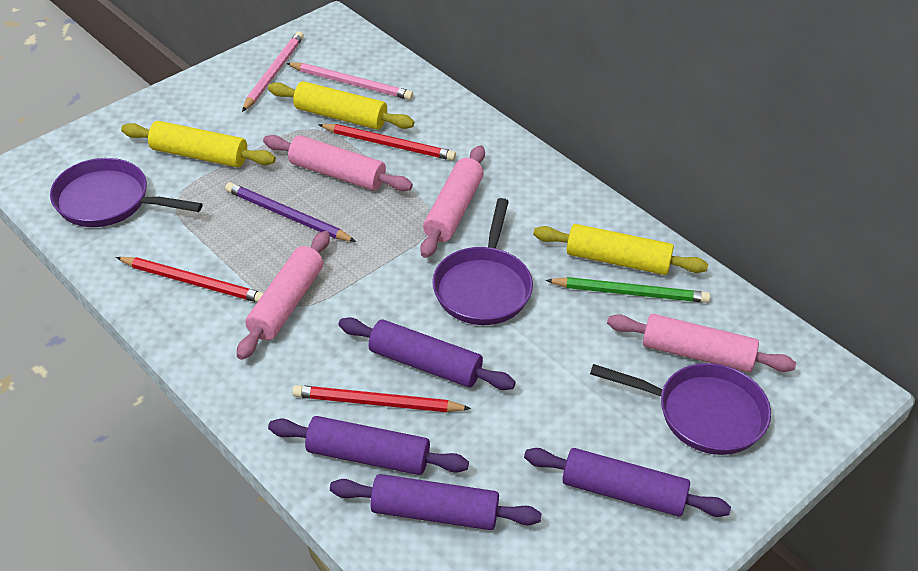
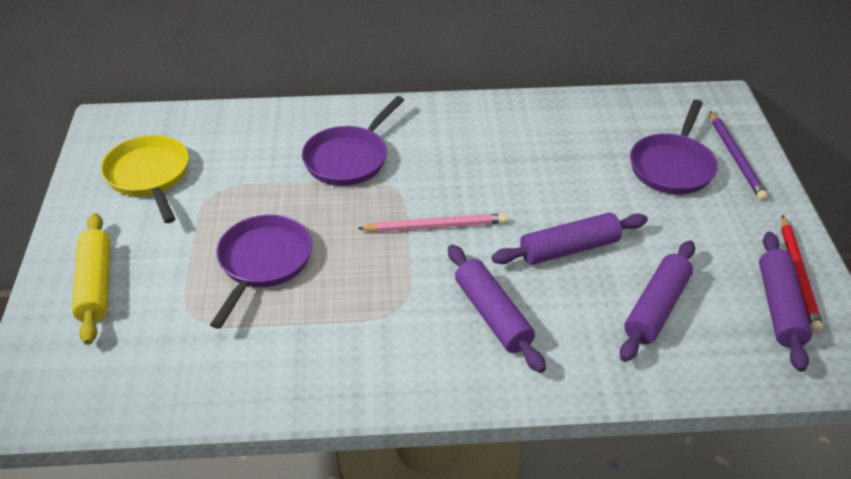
green pencil: 1 -> 0
pink pencil: 2 -> 1
pink rolling pin: 4 -> 0
red pencil: 3 -> 1
yellow pan: 0 -> 1
yellow rolling pin: 3 -> 1

